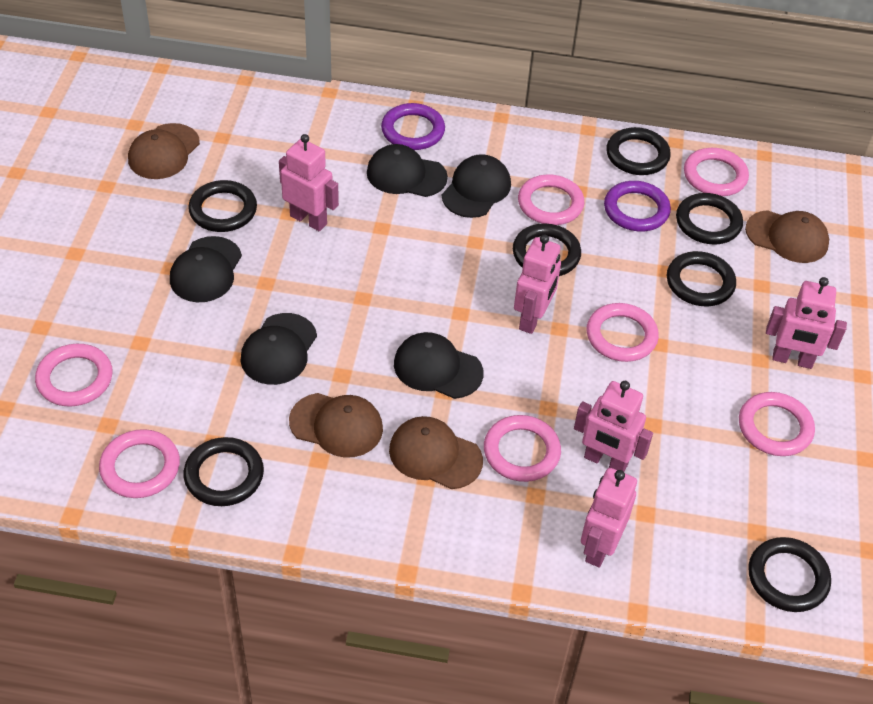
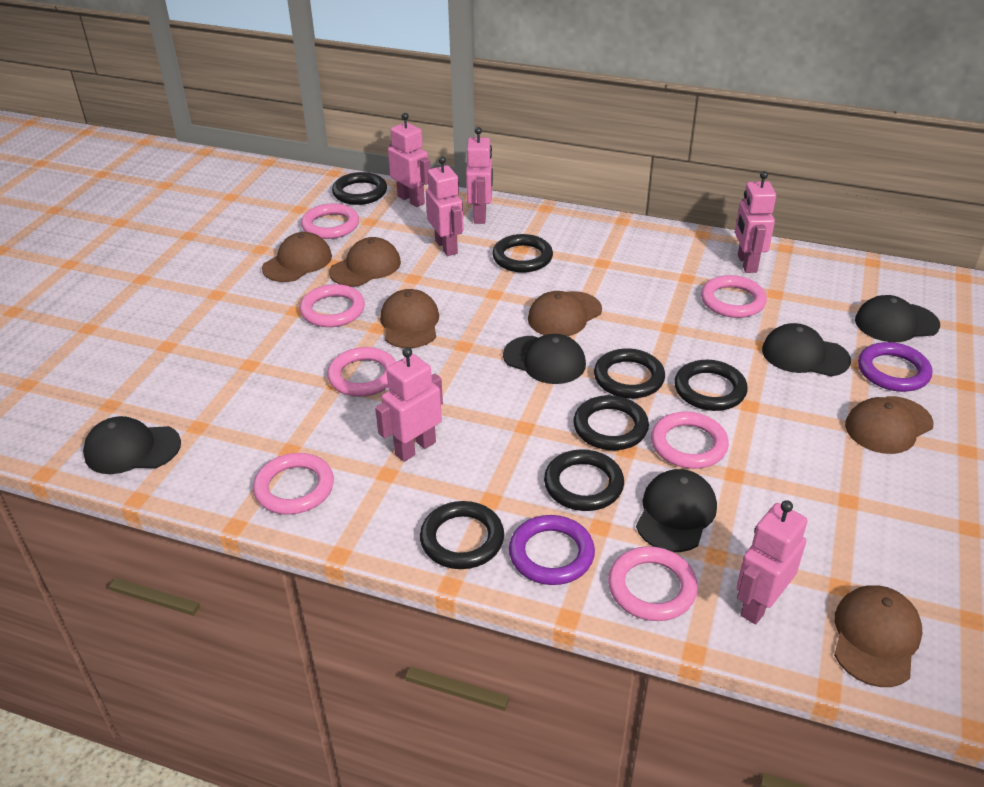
brown cap: 4 -> 6
pink robot: 5 -> 6

